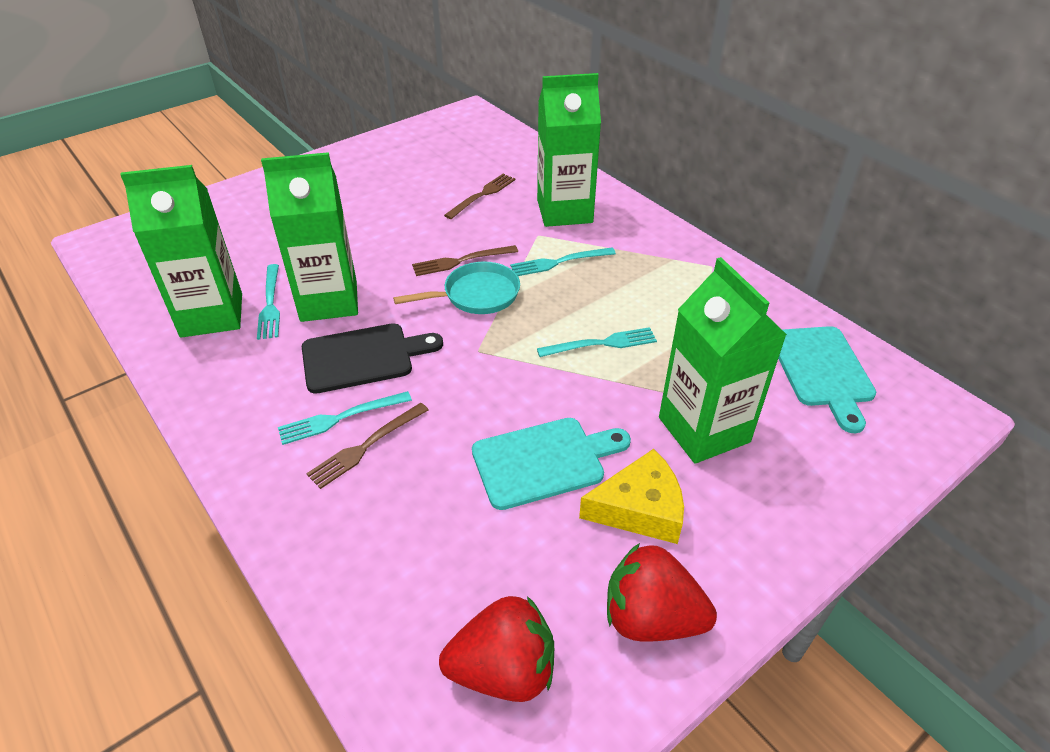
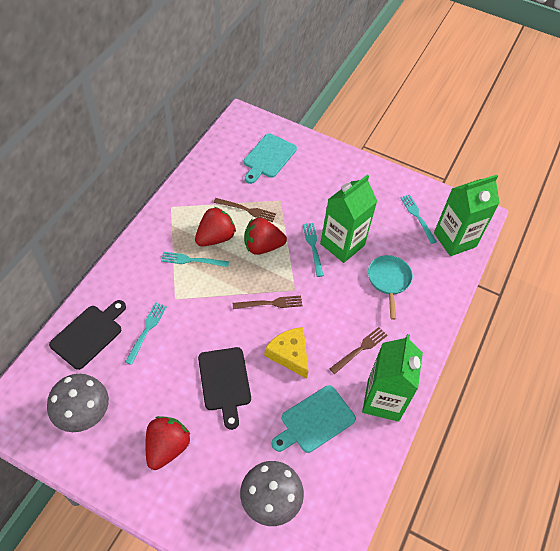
black cutting board: 1 -> 2
green carton: 4 -> 3
grey mushroom: 0 -> 2
red strawberry: 2 -> 3

